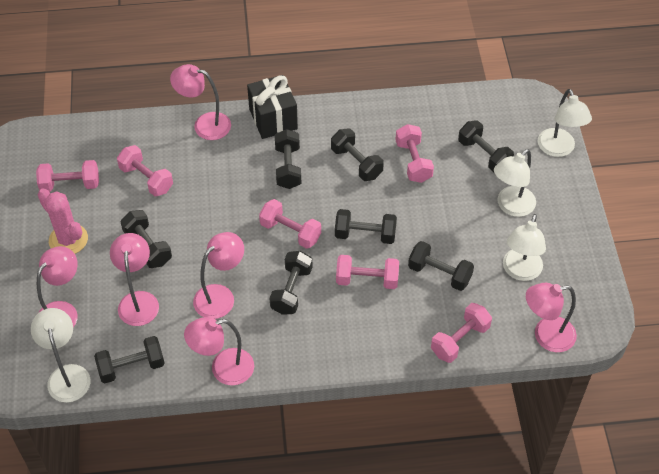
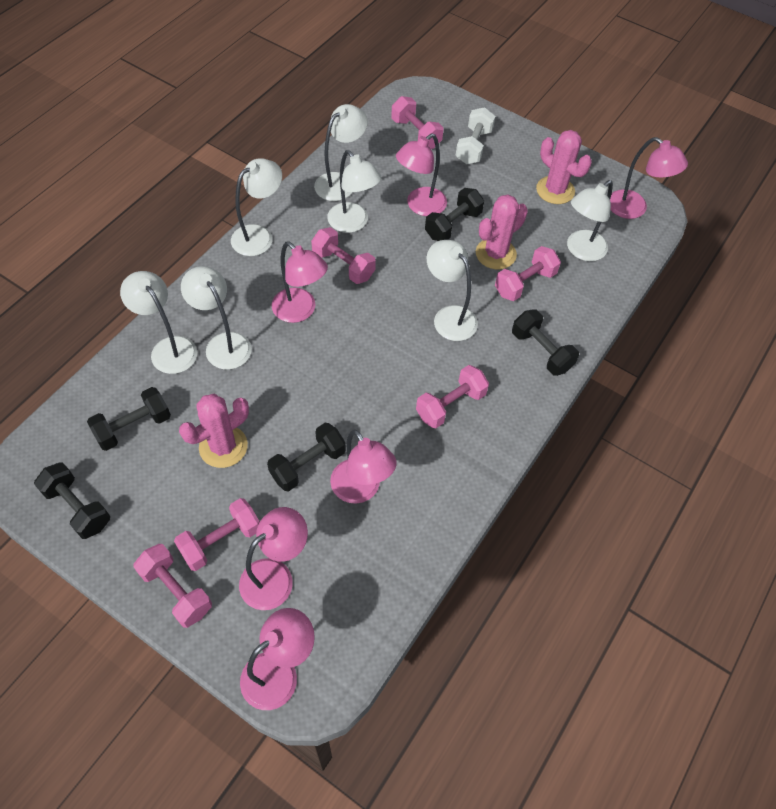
black dumbbell: 8 -> 5
black gift: 1 -> 0
pink cactus: 1 -> 3
white dumbbell: 0 -> 1
white lamp: 4 -> 7

